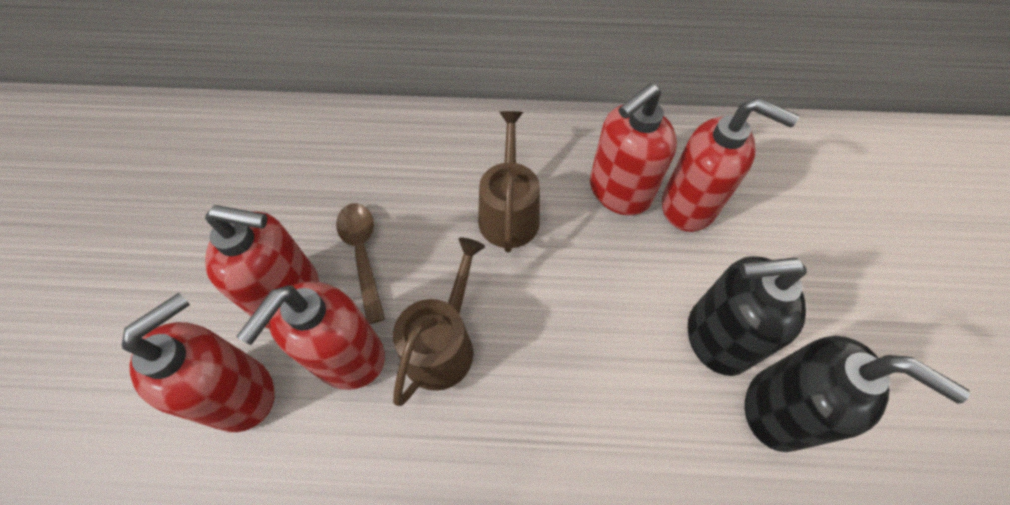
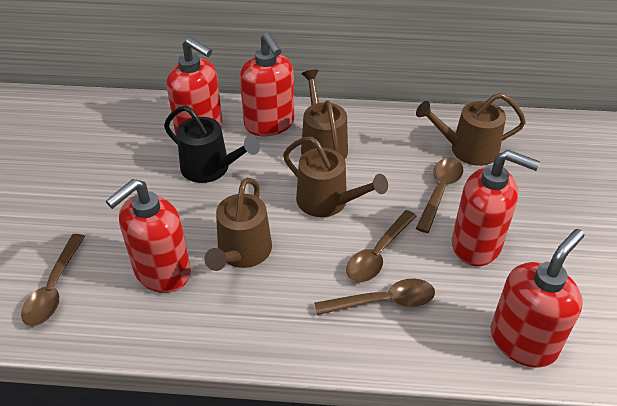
black soap dispenser: 2 -> 0
black watering can: 0 -> 1
brown spoon: 1 -> 4
brown watering can: 2 -> 4

